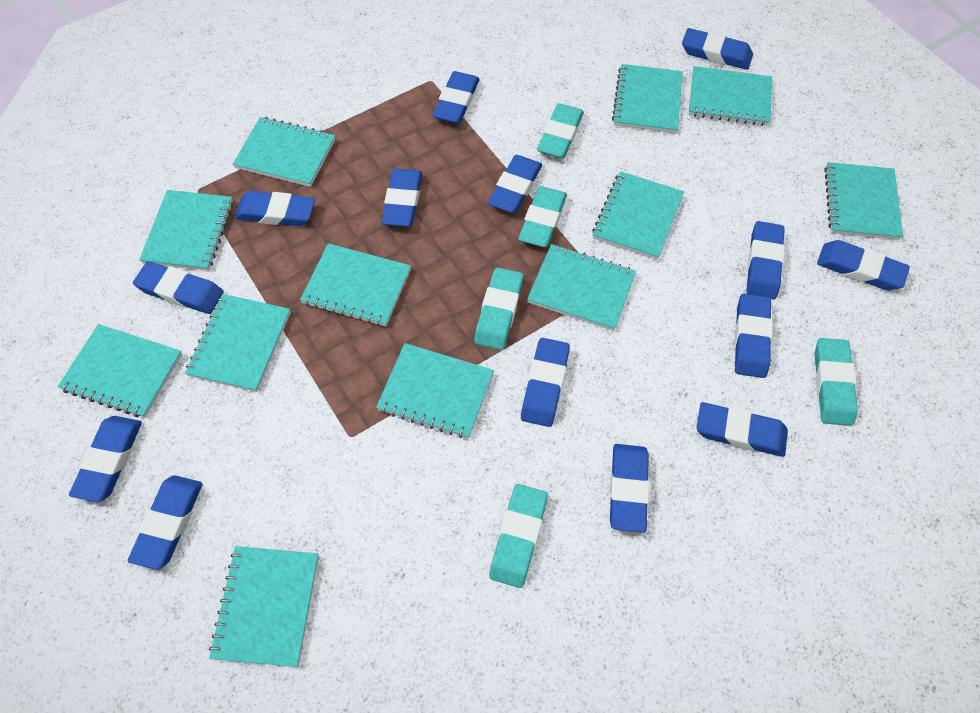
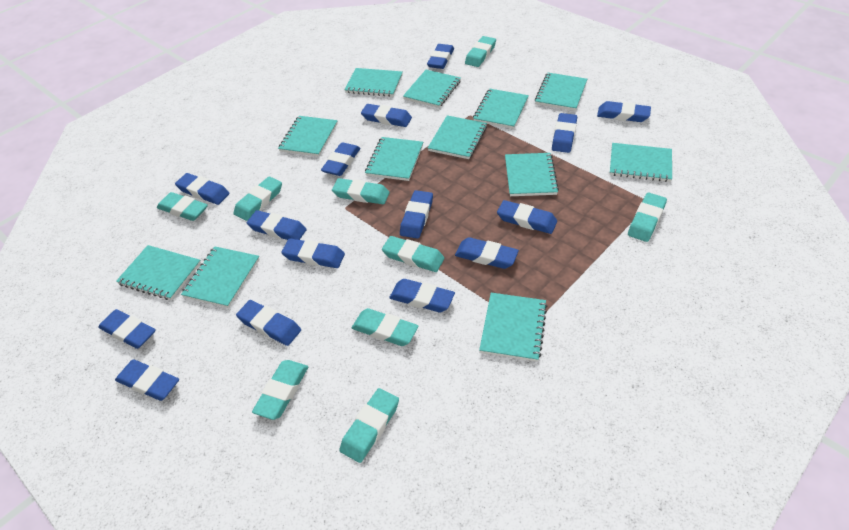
blue eraser: 14 -> 15
turquoise eraser: 5 -> 9

